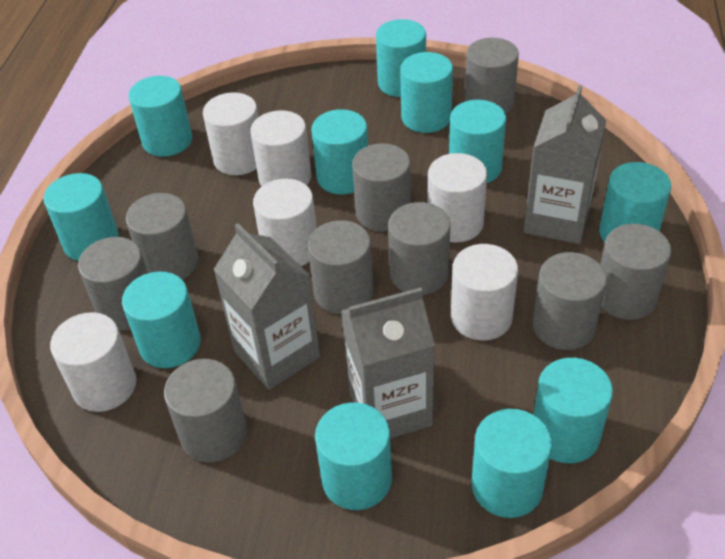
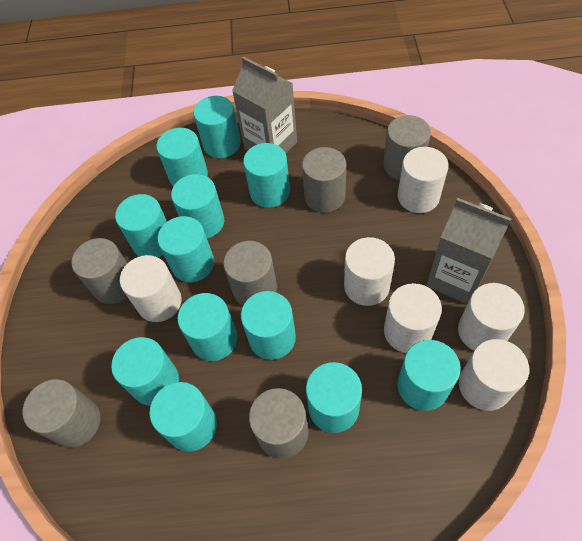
grey carton: 3 -> 2
grey cylinder: 9 -> 6
turquoise cylinder: 11 -> 12

